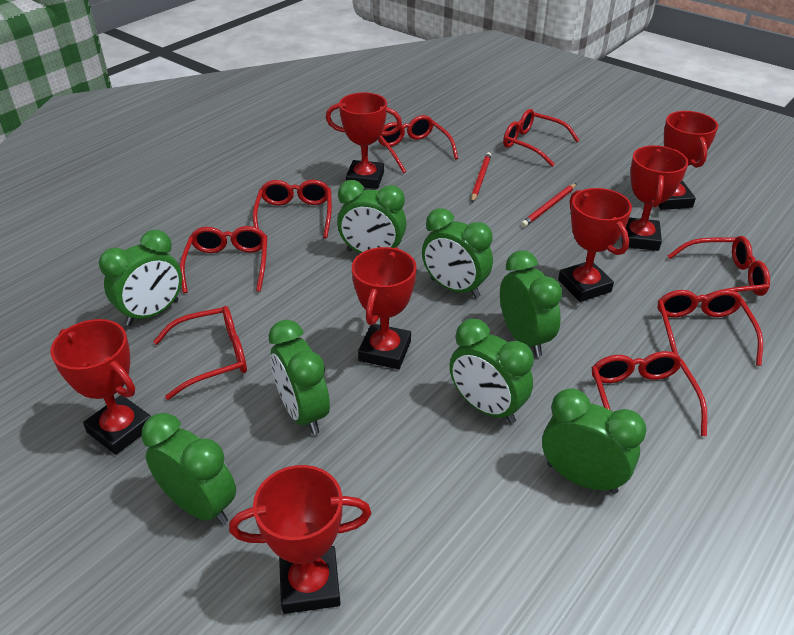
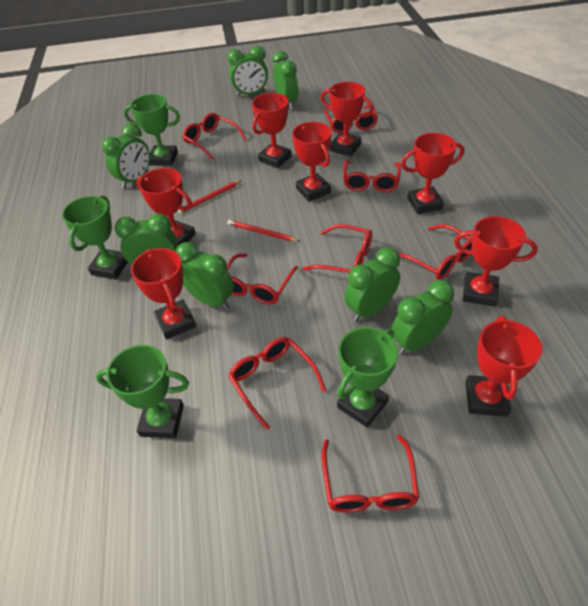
green clock: 8 -> 7
green trophy: 0 -> 4
red trophy: 7 -> 8

